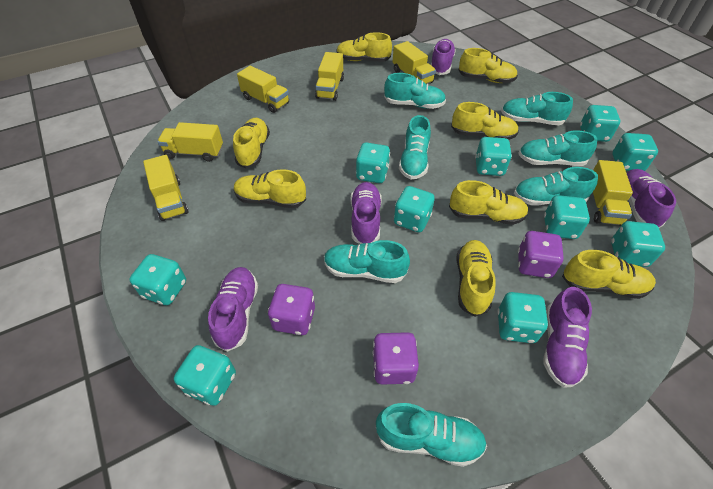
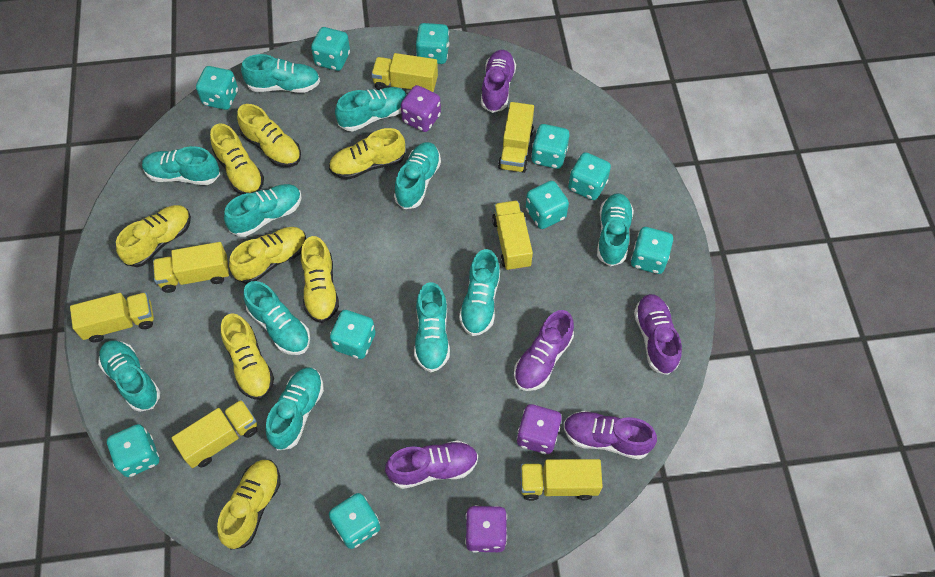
turquoise shoe: 7 -> 11
yellow truck: 6 -> 7

